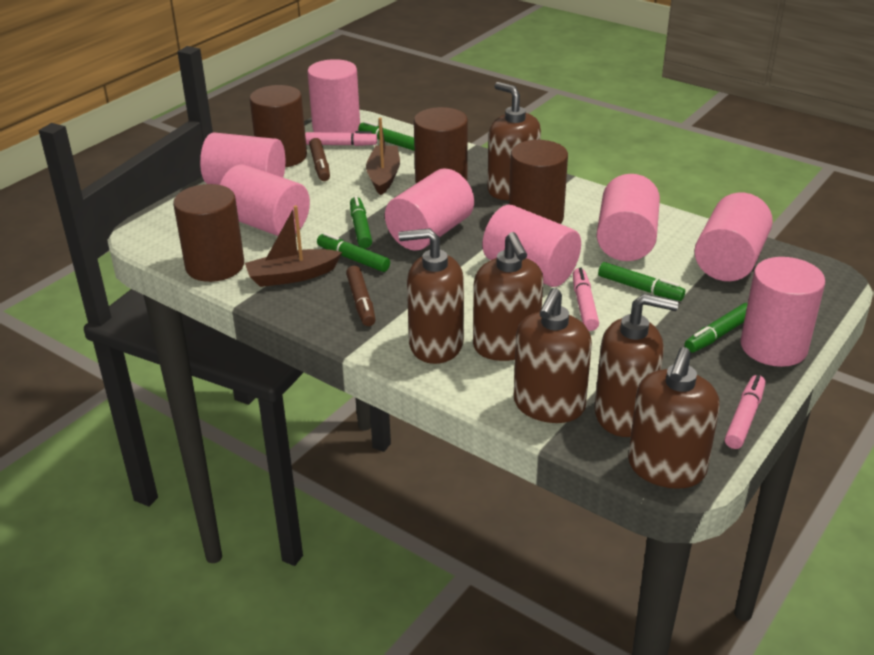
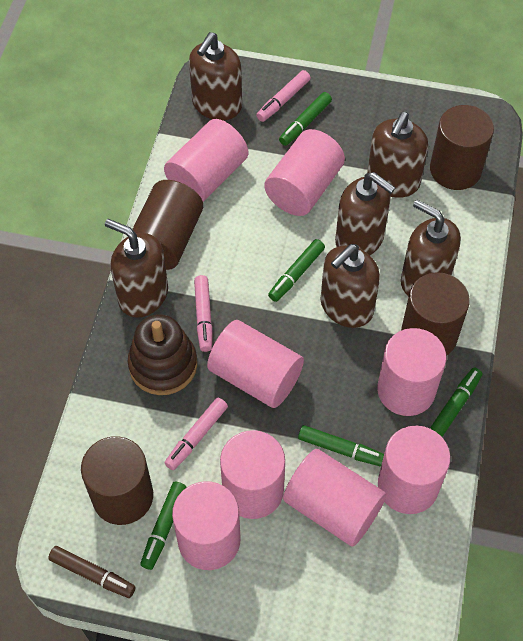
brown boat: 2 -> 0
brown marker: 2 -> 1
brown stacking toy: 0 -> 1

